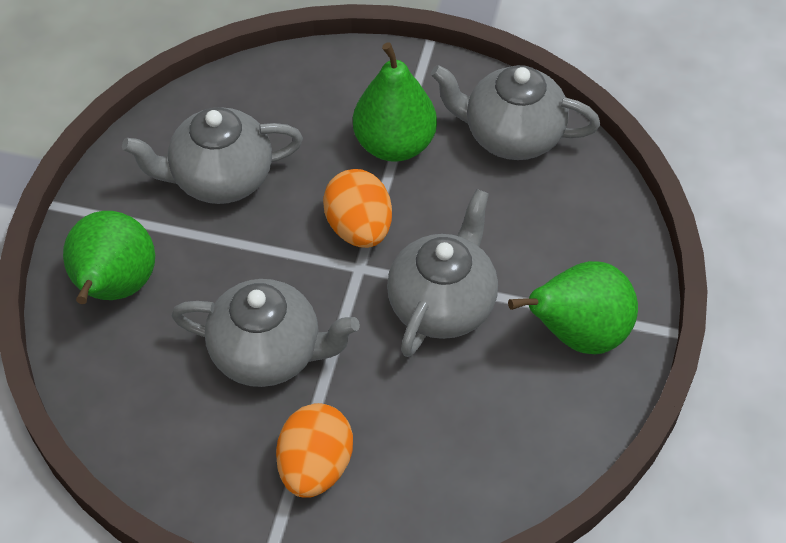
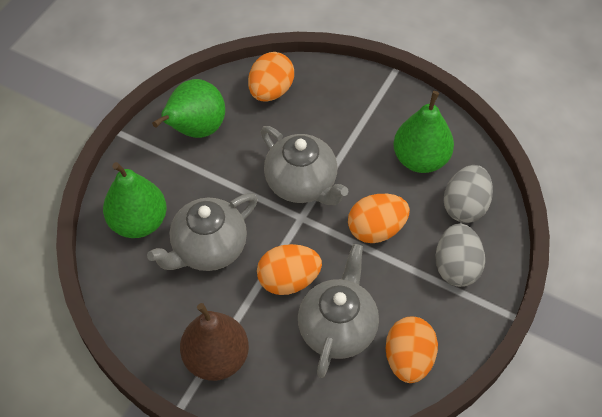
brown pear: 0 -> 1
grey egg: 0 -> 2
grey teapot: 4 -> 3
orange egg: 2 -> 4

